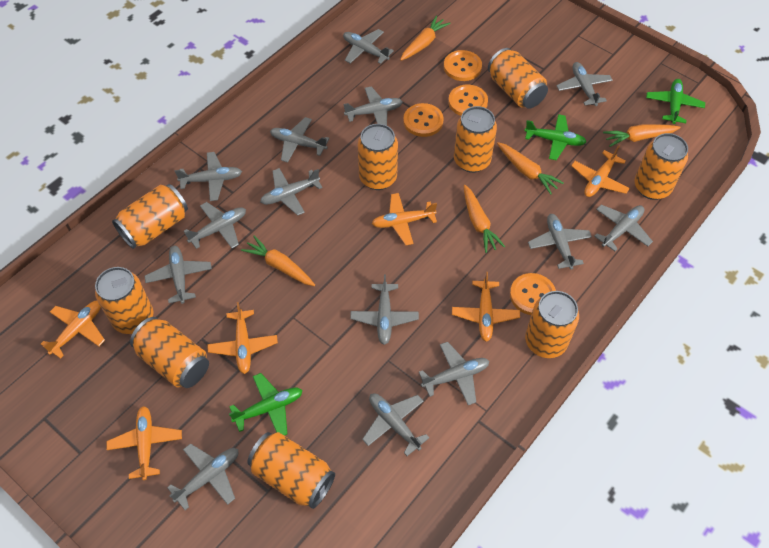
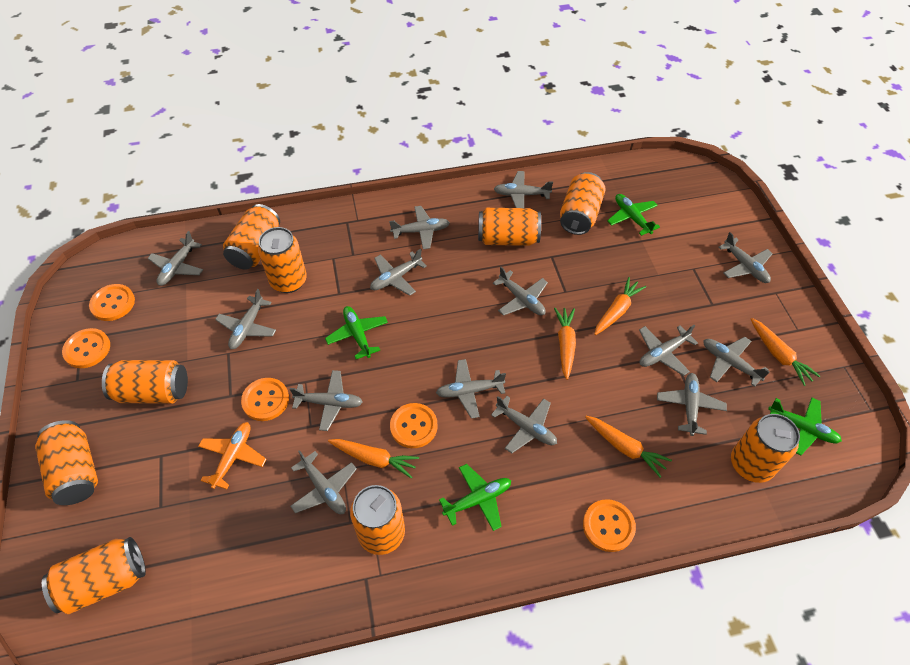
green plane: 3 -> 4
orange button: 4 -> 5
orange plane: 6 -> 1

